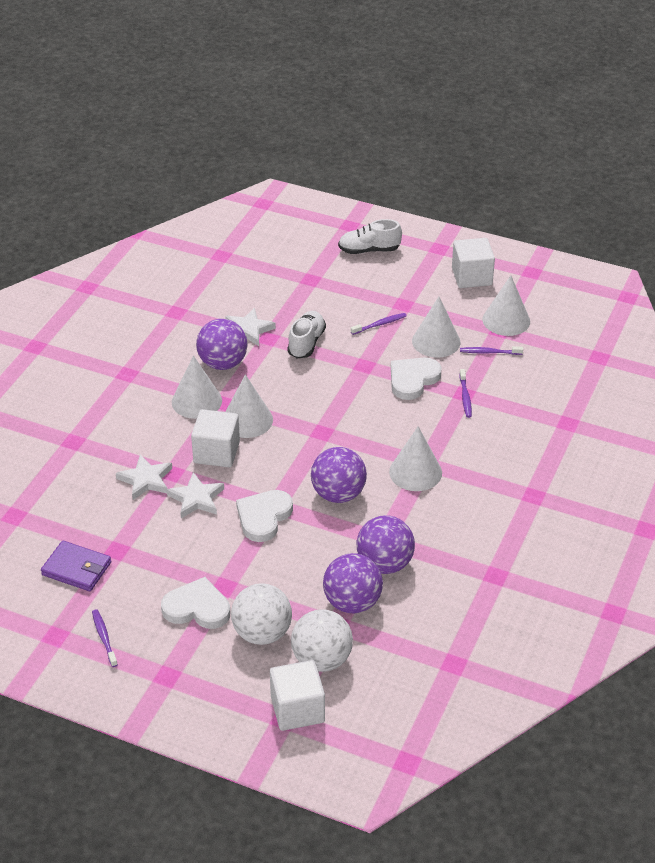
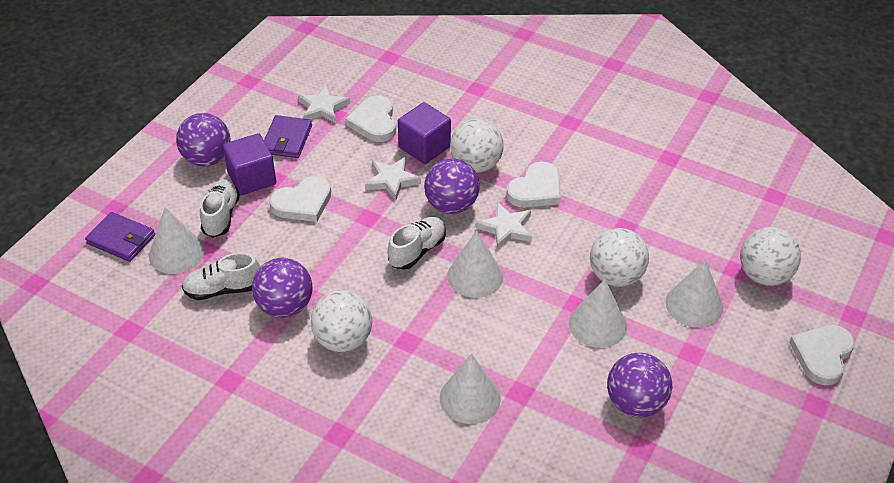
purple cube: 0 -> 2
purple toothbrush: 4 -> 0
purple wallet: 1 -> 2
white ball: 2 -> 4
white cube: 3 -> 0
white heart: 3 -> 4
white shoe: 2 -> 3

